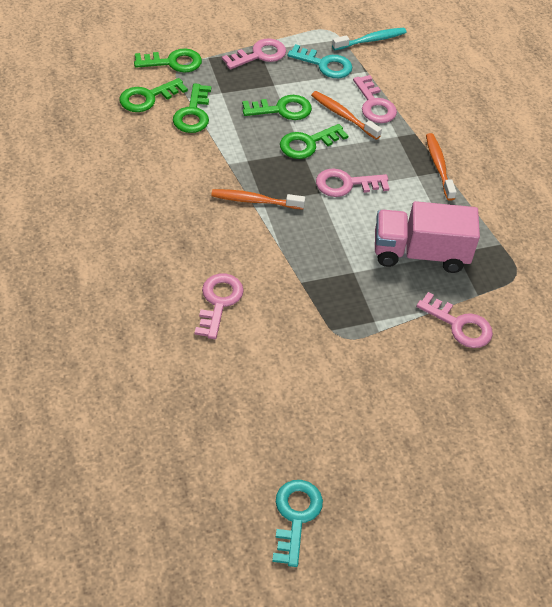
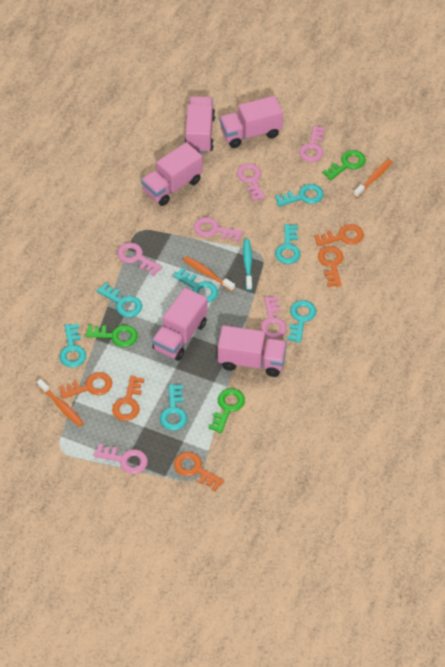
green key: 5 -> 3
orange key: 0 -> 5
pink key: 5 -> 6
pink truck: 1 -> 5
turquoise key: 2 -> 7

